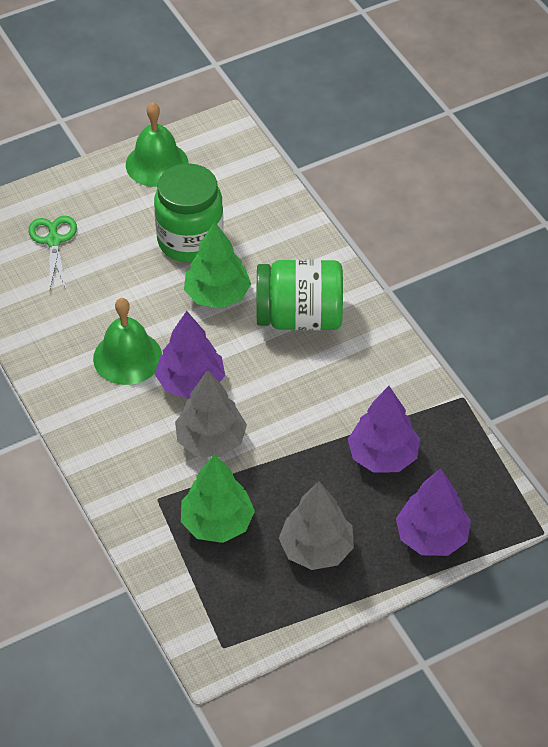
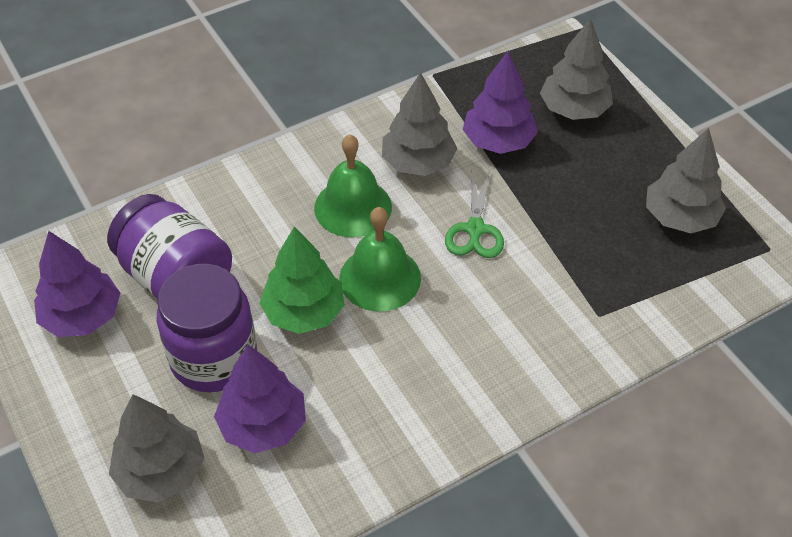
green jar: 2 -> 0
green tree: 2 -> 1
grey tree: 2 -> 4
purple jar: 0 -> 2

